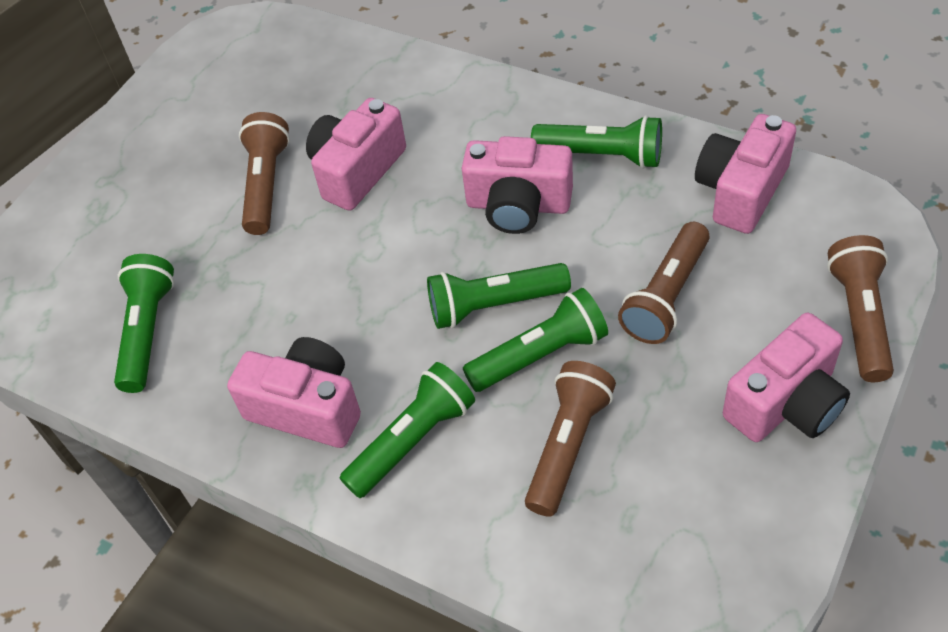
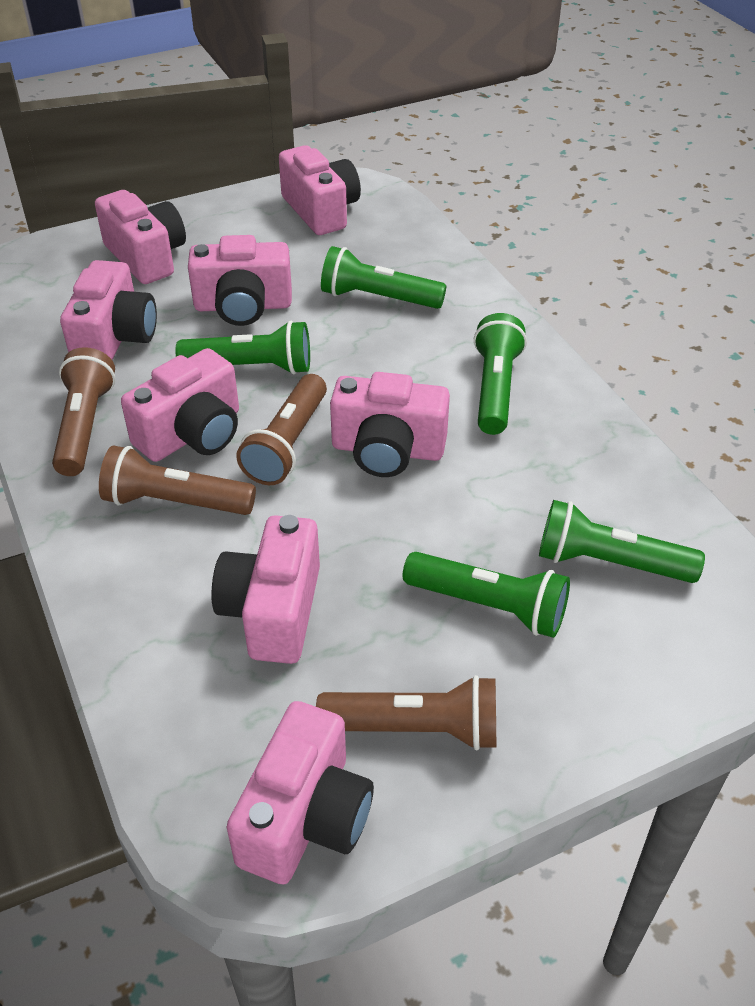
pink camera: 5 -> 8

